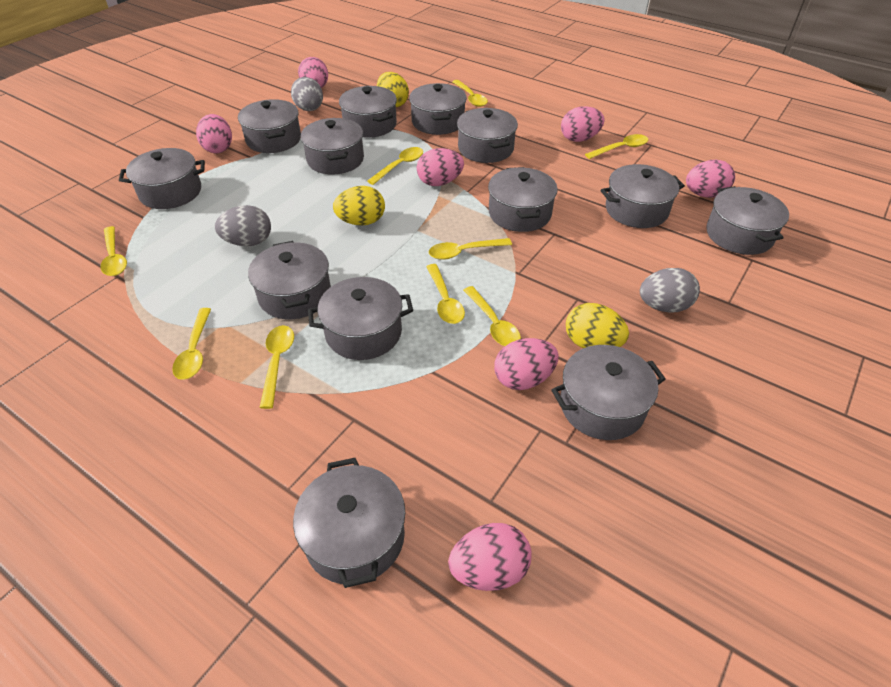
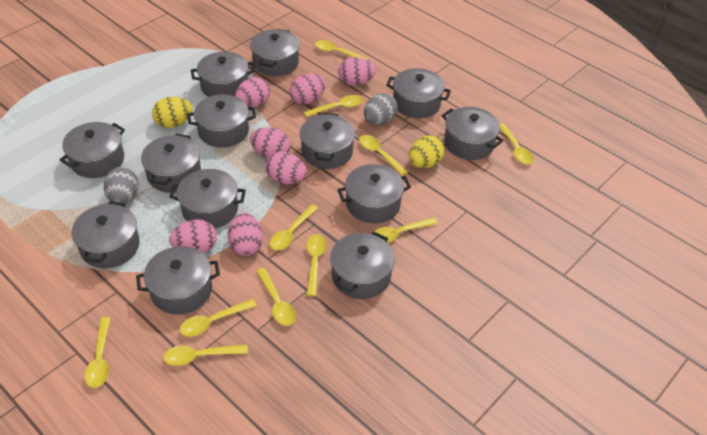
grey egg: 3 -> 2
yellow egg: 3 -> 2
yellow spoon: 9 -> 11

